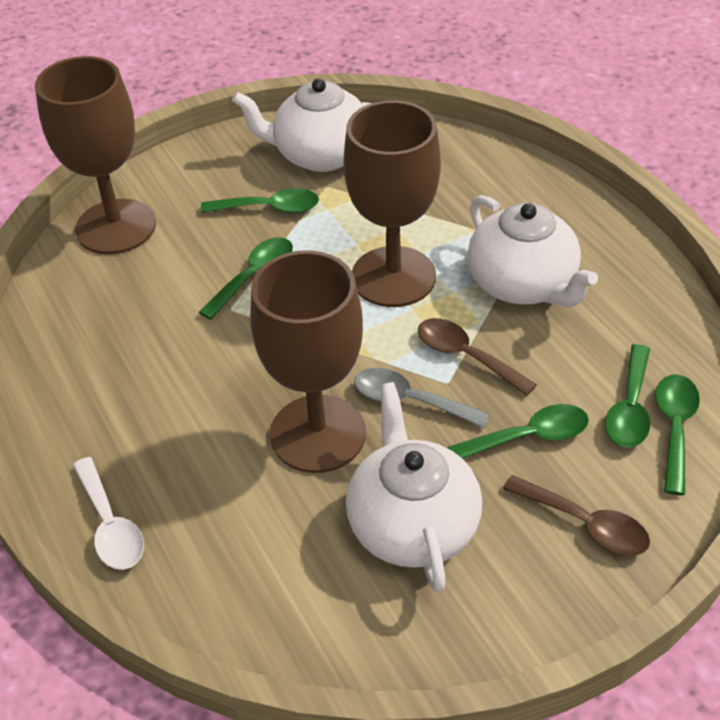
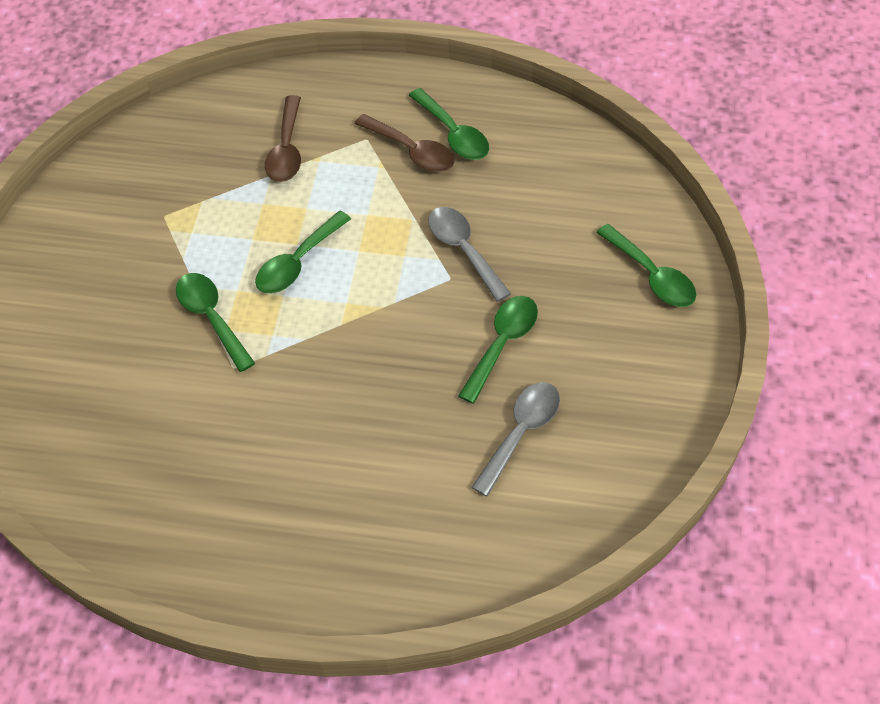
brown goblet: 3 -> 0
grey spoon: 1 -> 2
white spoon: 1 -> 0
white teapot: 3 -> 0

